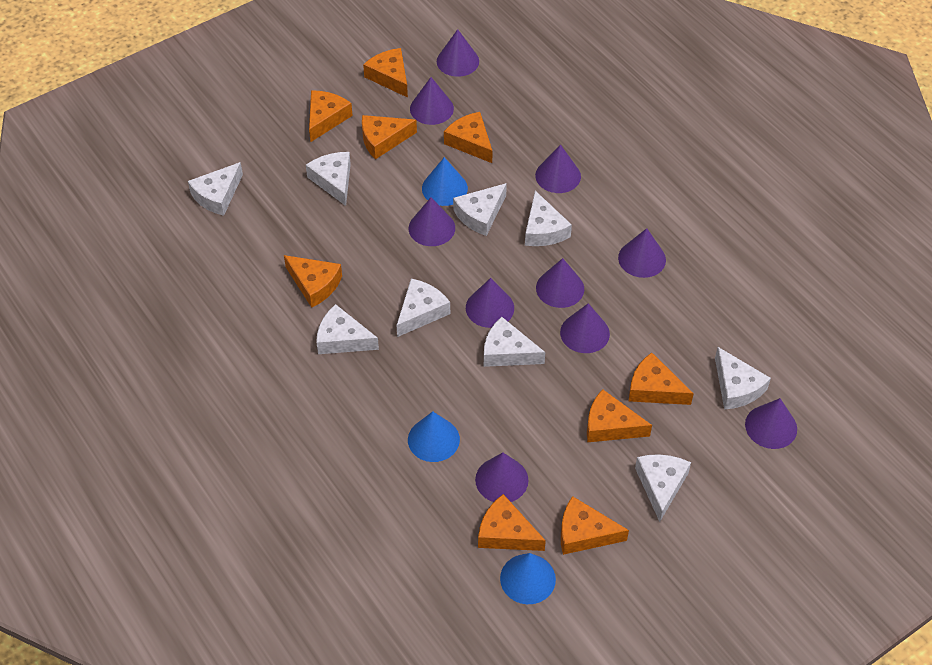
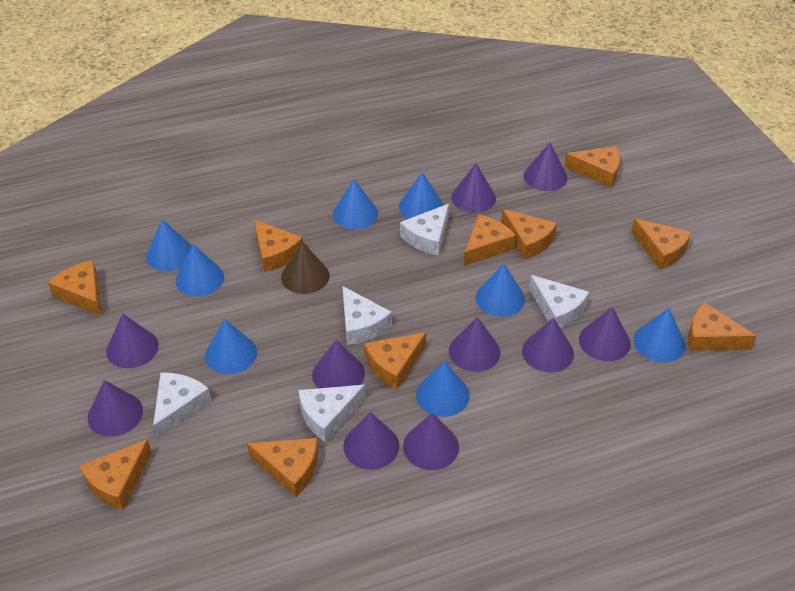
blue cone: 3 -> 8
brown cone: 0 -> 1
orange cheese: 9 -> 10
white cheese: 9 -> 5

